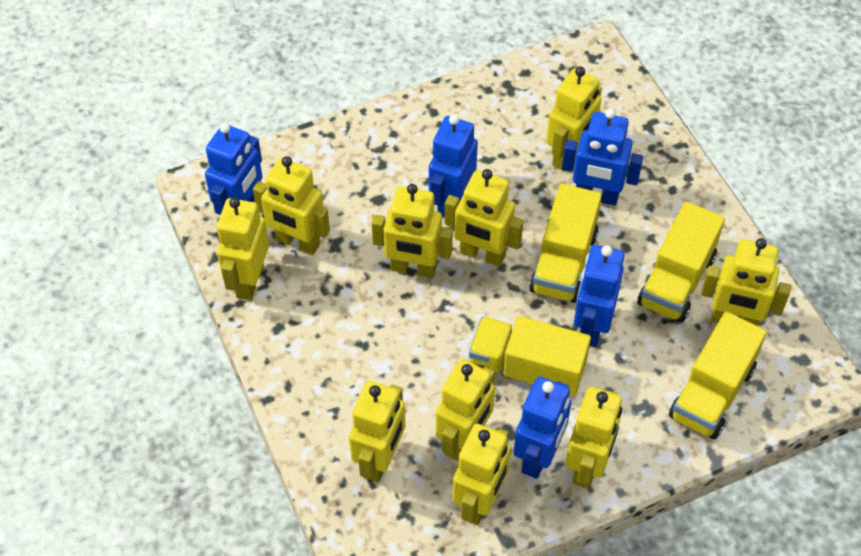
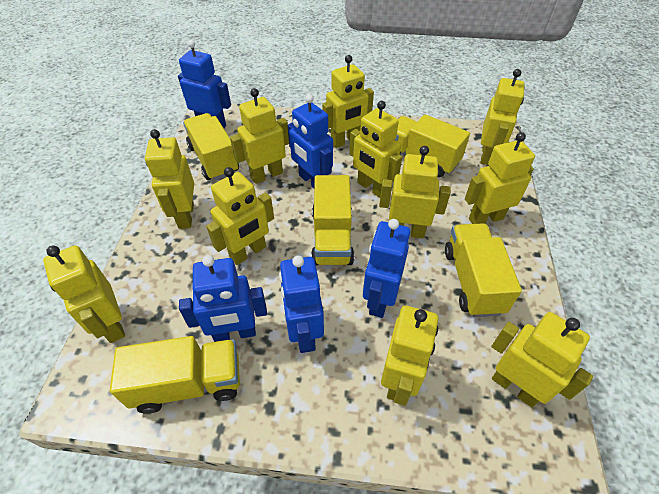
yellow robot: 10 -> 11
yellow truck: 4 -> 5

